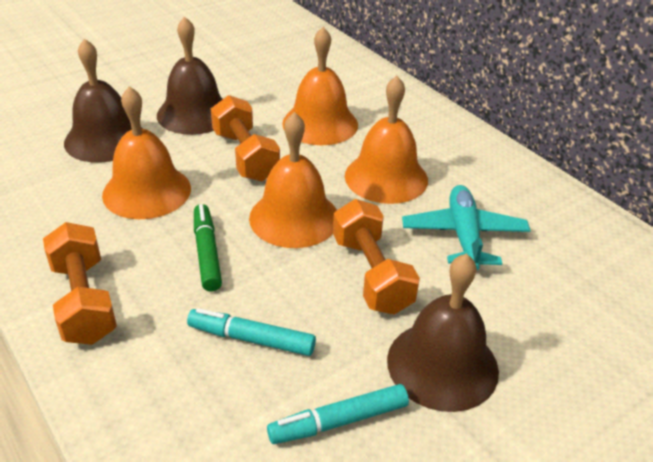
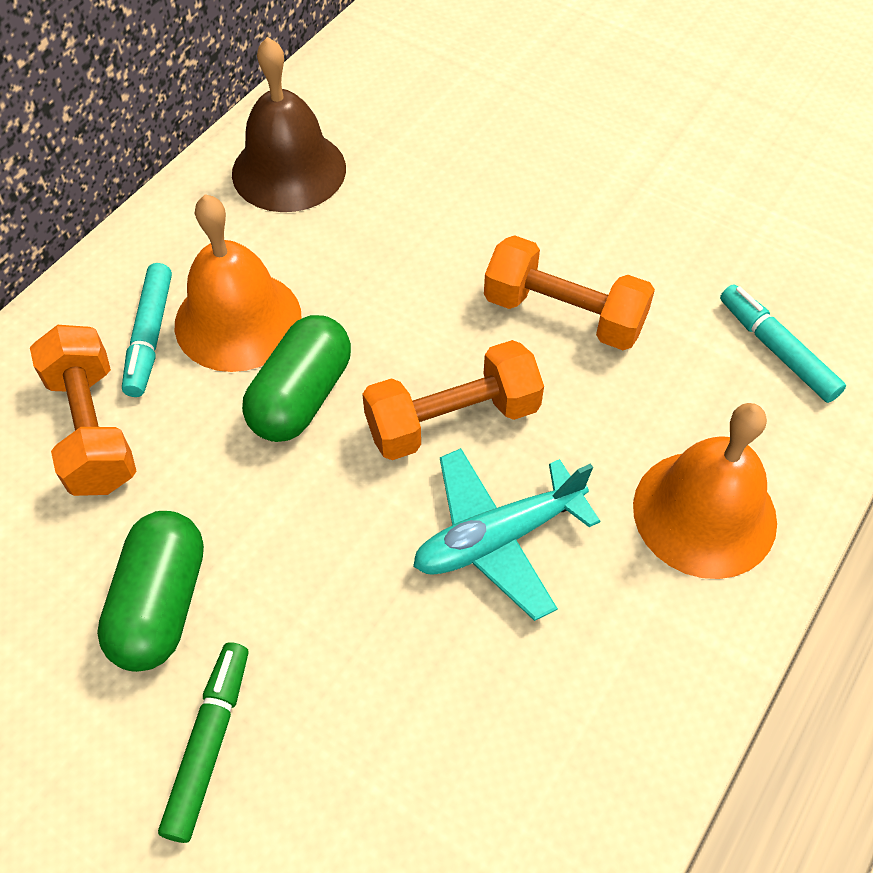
brown bell: 3 -> 1
green capsule: 0 -> 2
orange bell: 4 -> 2

